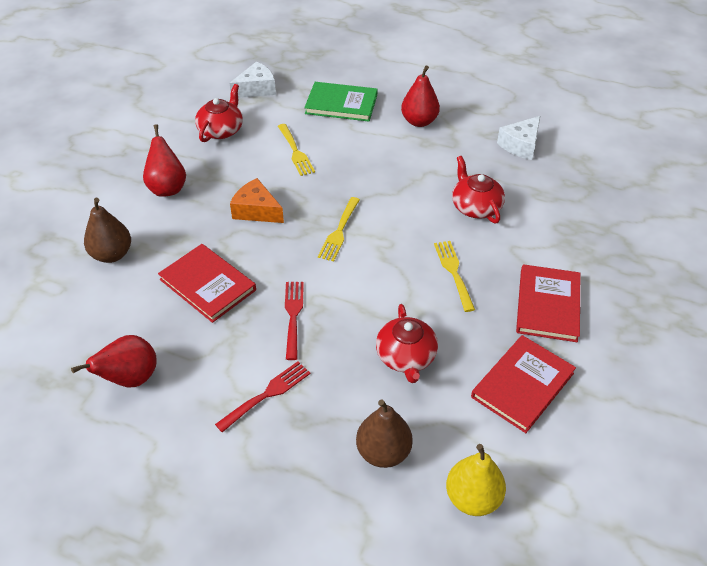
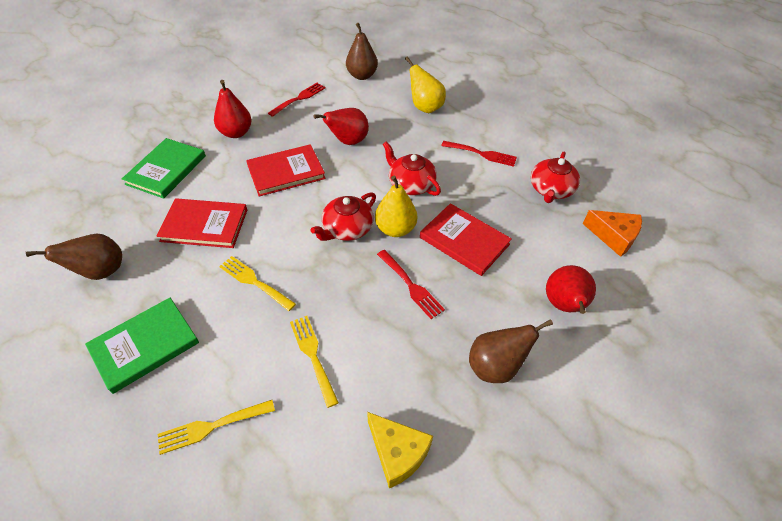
brown pear: 2 -> 3
green book: 1 -> 2
red fork: 2 -> 3
white cheese: 2 -> 0
yellow cheese: 0 -> 1
yellow pear: 1 -> 2

